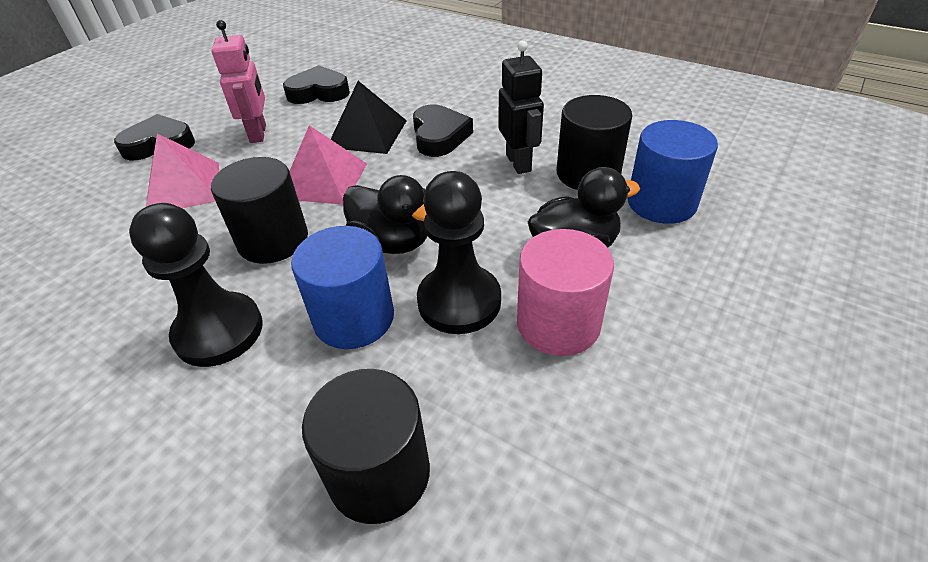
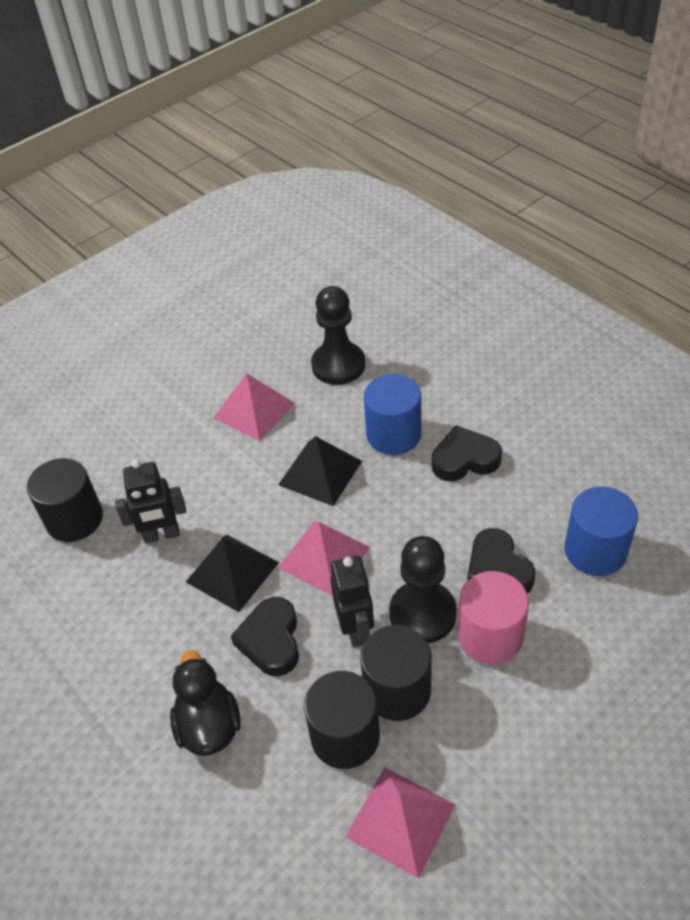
black duck: 2 -> 1
black pyramid: 1 -> 2
black robot: 1 -> 2
pink pyramid: 2 -> 3
pink robot: 1 -> 0

